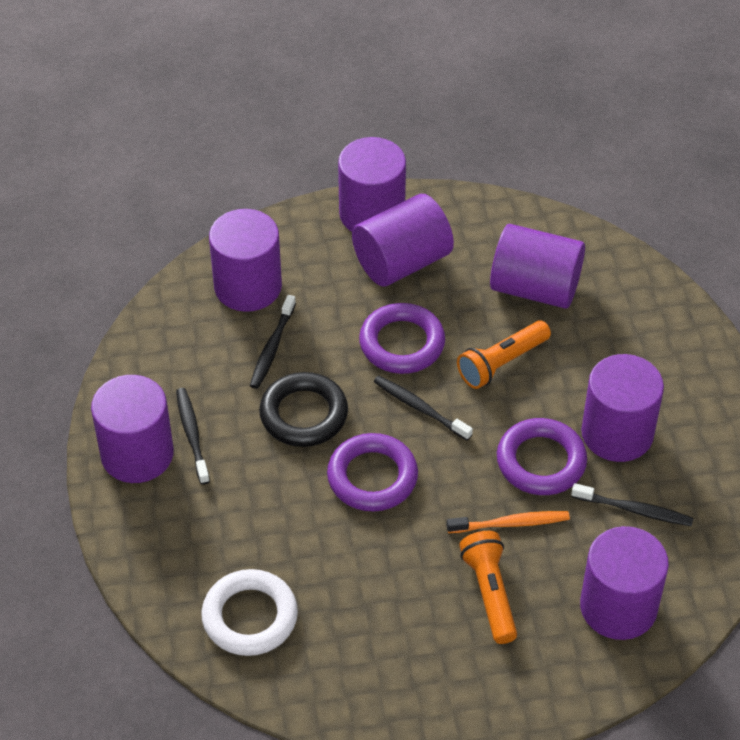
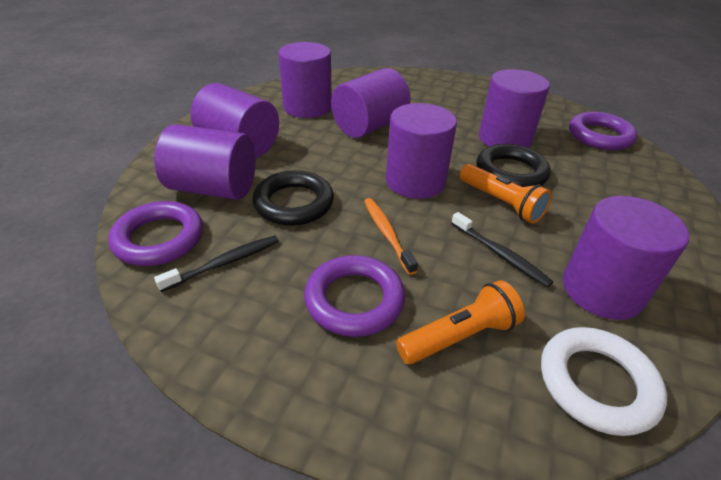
black ring: 1 -> 2
black toothbrush: 4 -> 2

